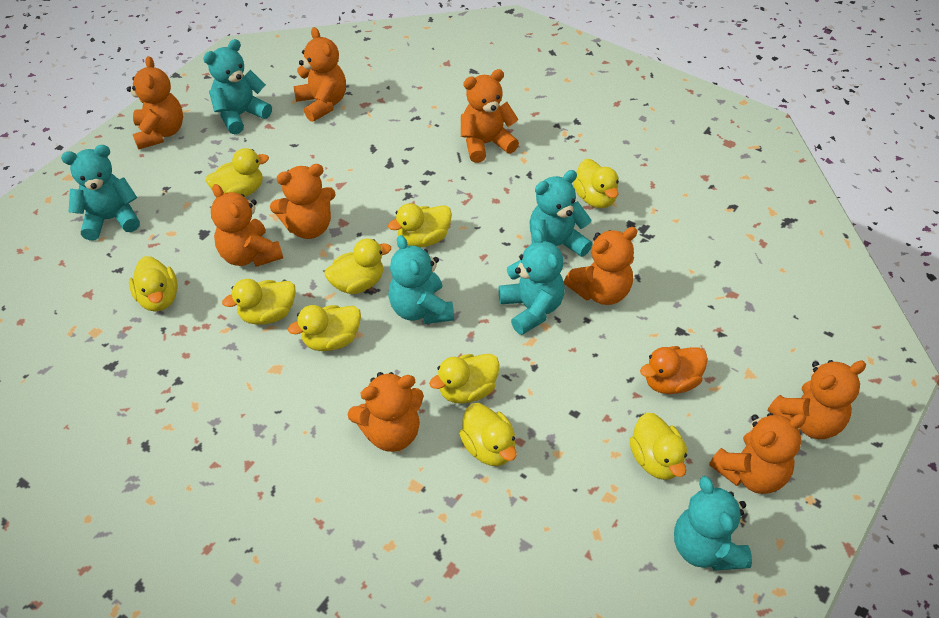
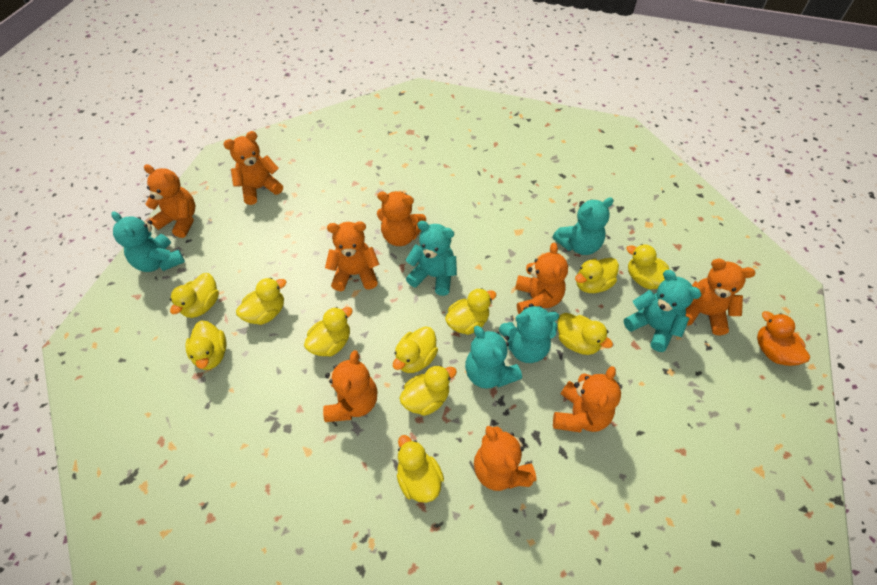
yellow duck: 10 -> 11

